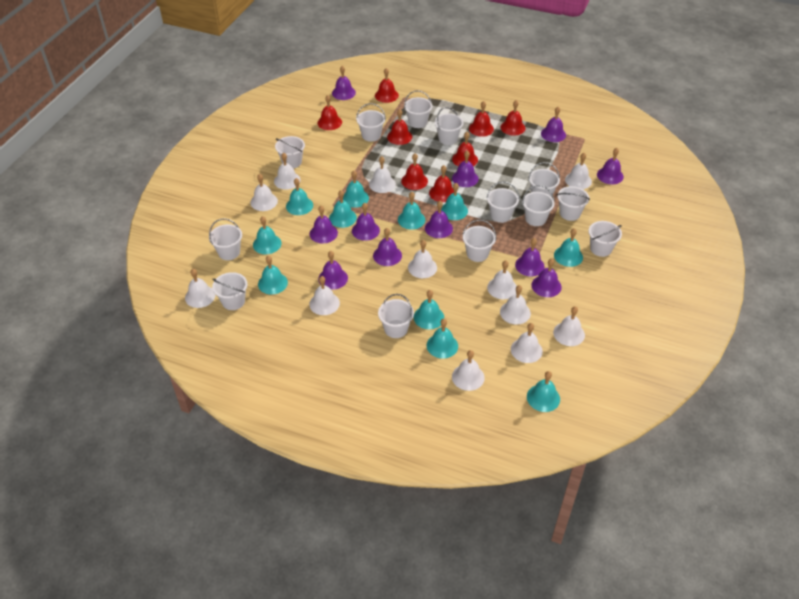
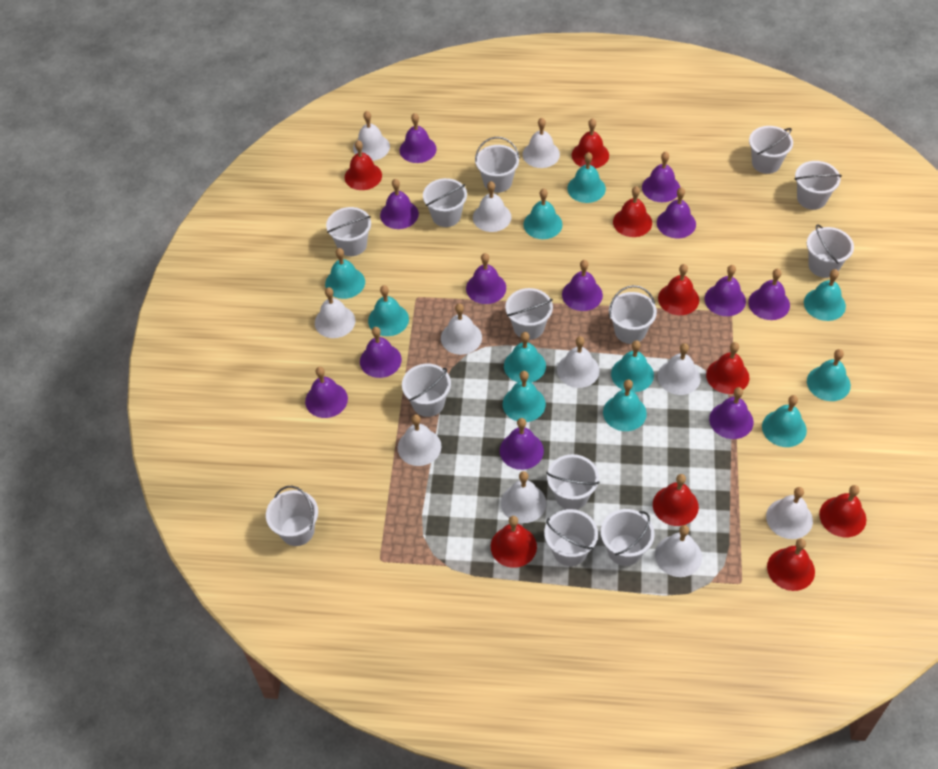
purple bell: 11 -> 12
red bell: 8 -> 9
white bell: 12 -> 11

